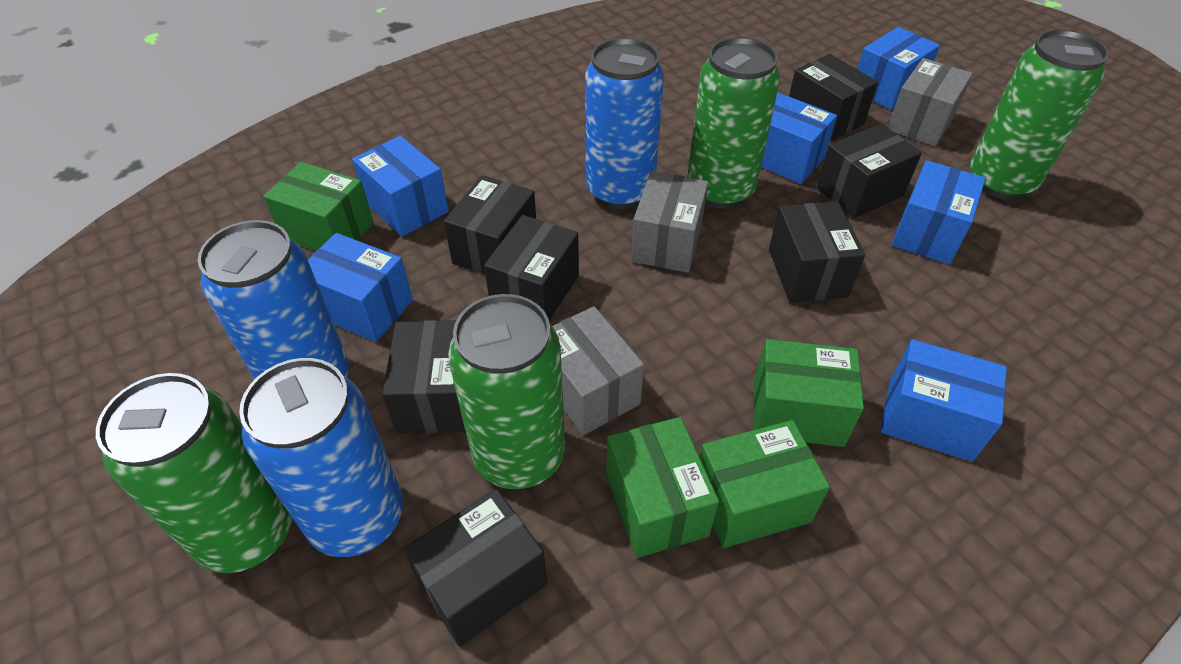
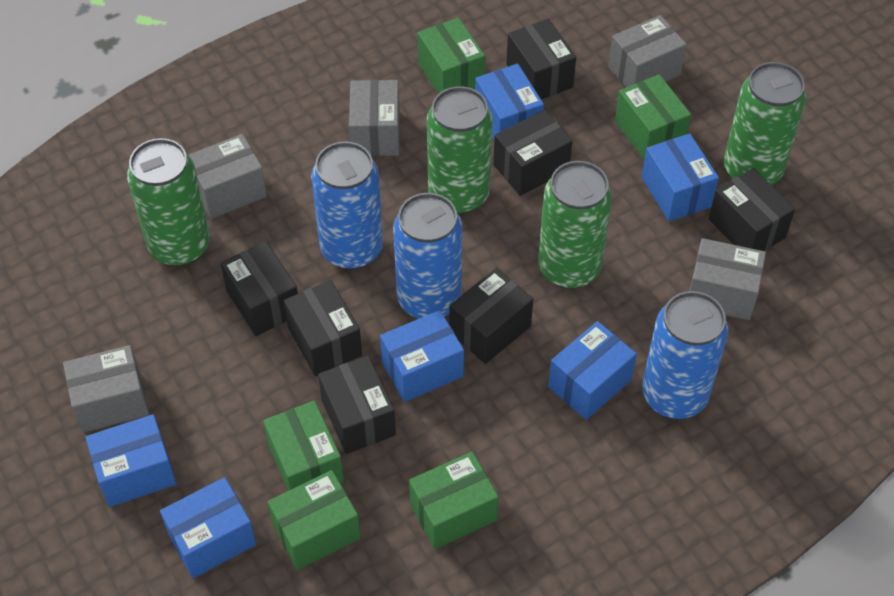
green box: 4 -> 5
grey box: 3 -> 5

